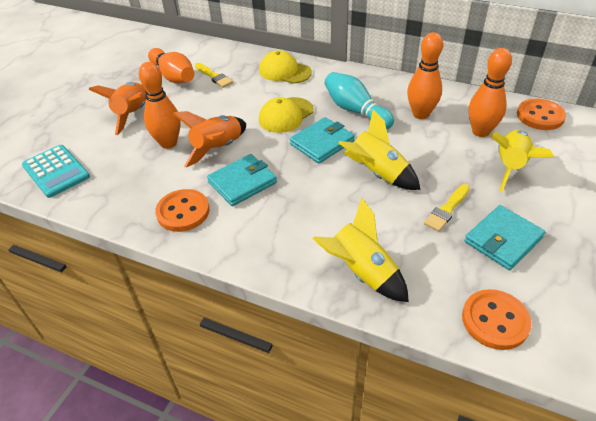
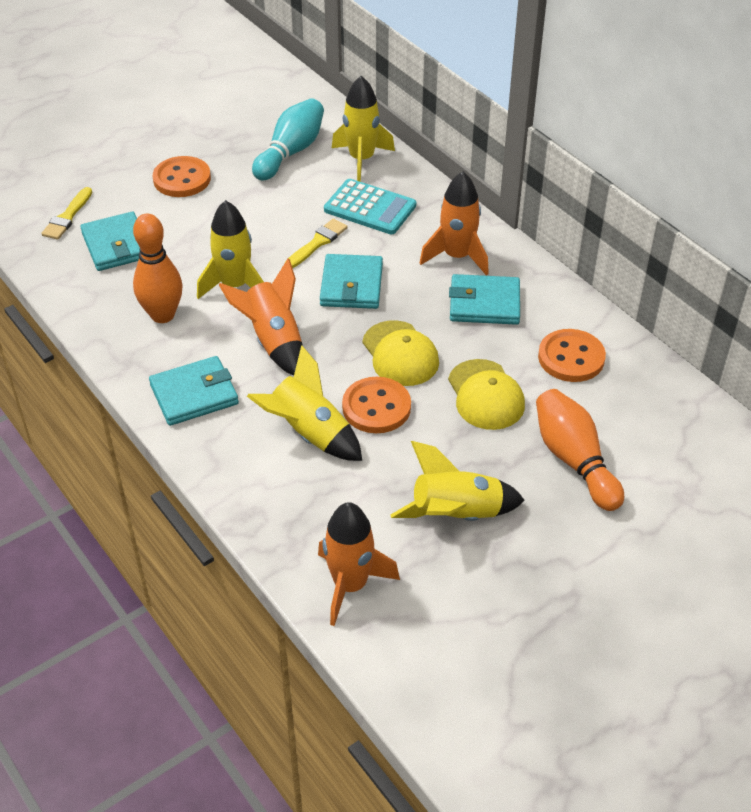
orange bowling pin: 4 -> 2
orange rocket: 2 -> 3
turquoise wallet: 3 -> 4
yellow rocket: 3 -> 4

